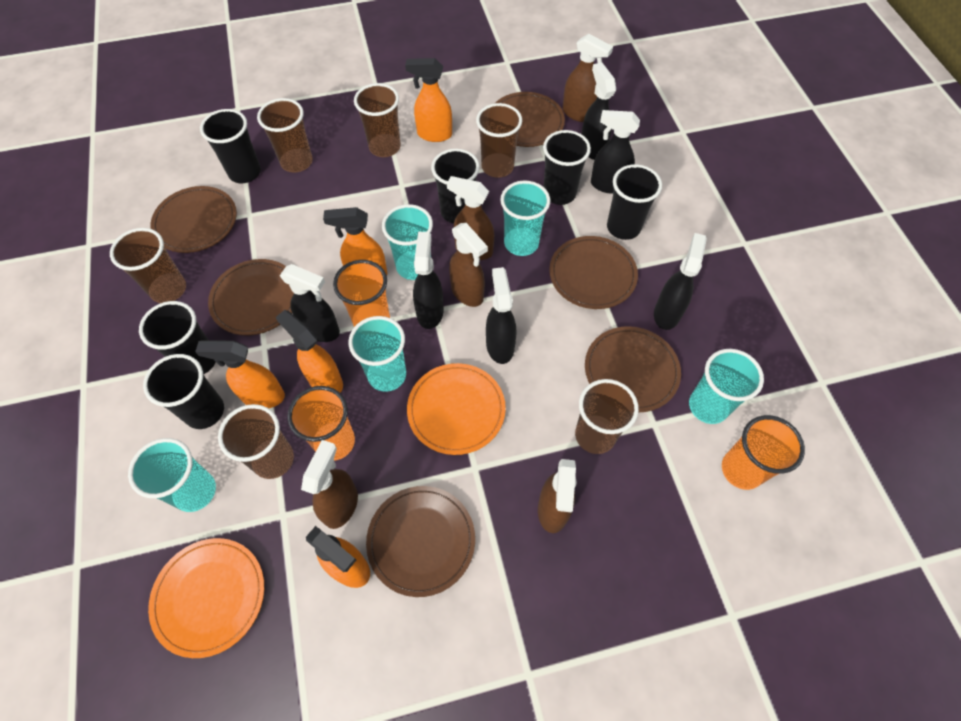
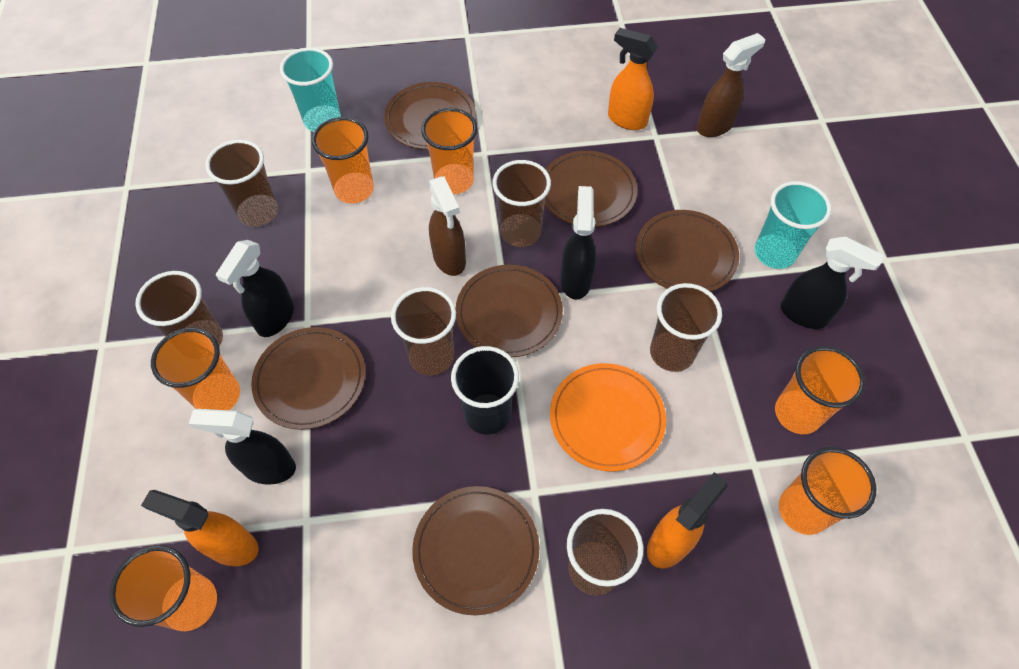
black cup: 6 -> 1
black spray bottle: 6 -> 4
brown spray bottle: 5 -> 2
orange cup: 3 -> 6
orange plate: 2 -> 1
orange spray bottle: 5 -> 3
turquoise cup: 5 -> 2

